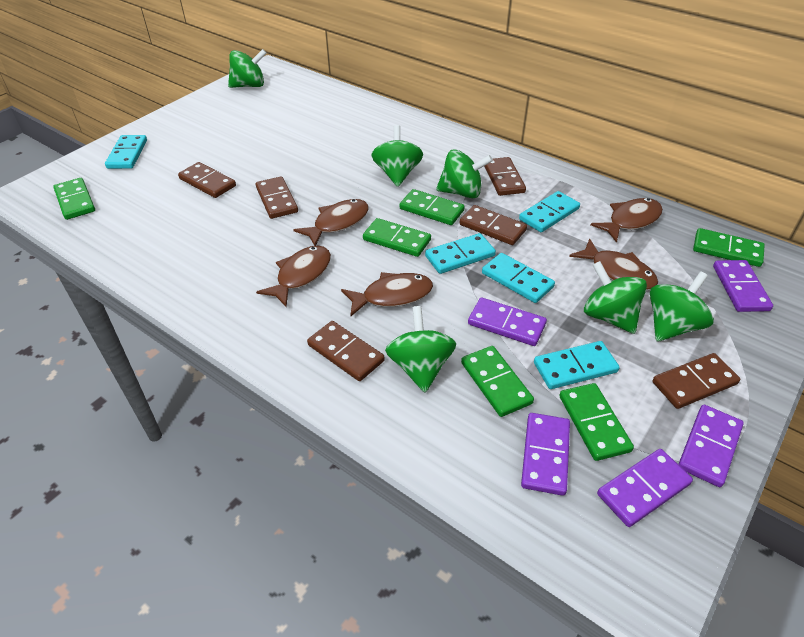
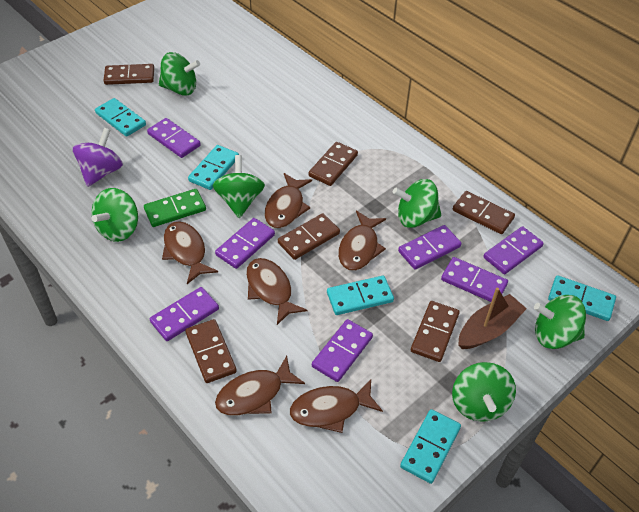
brown boat: 0 -> 1
brown fish: 5 -> 6
green domino: 6 -> 1
purple domino: 5 -> 7
purple spinning top: 0 -> 1

